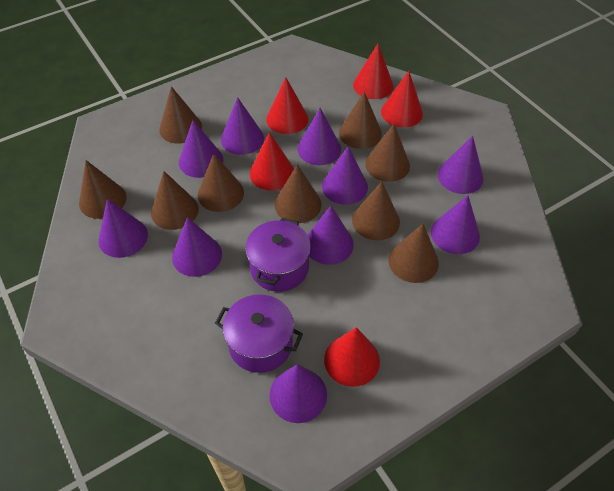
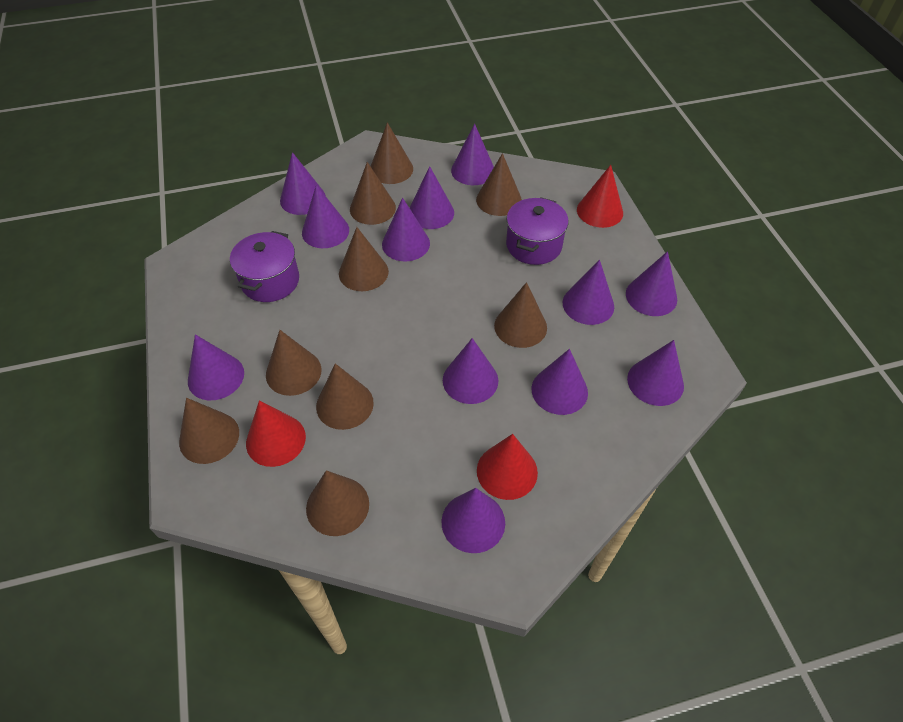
purple cone: 10 -> 12
red cone: 5 -> 3

